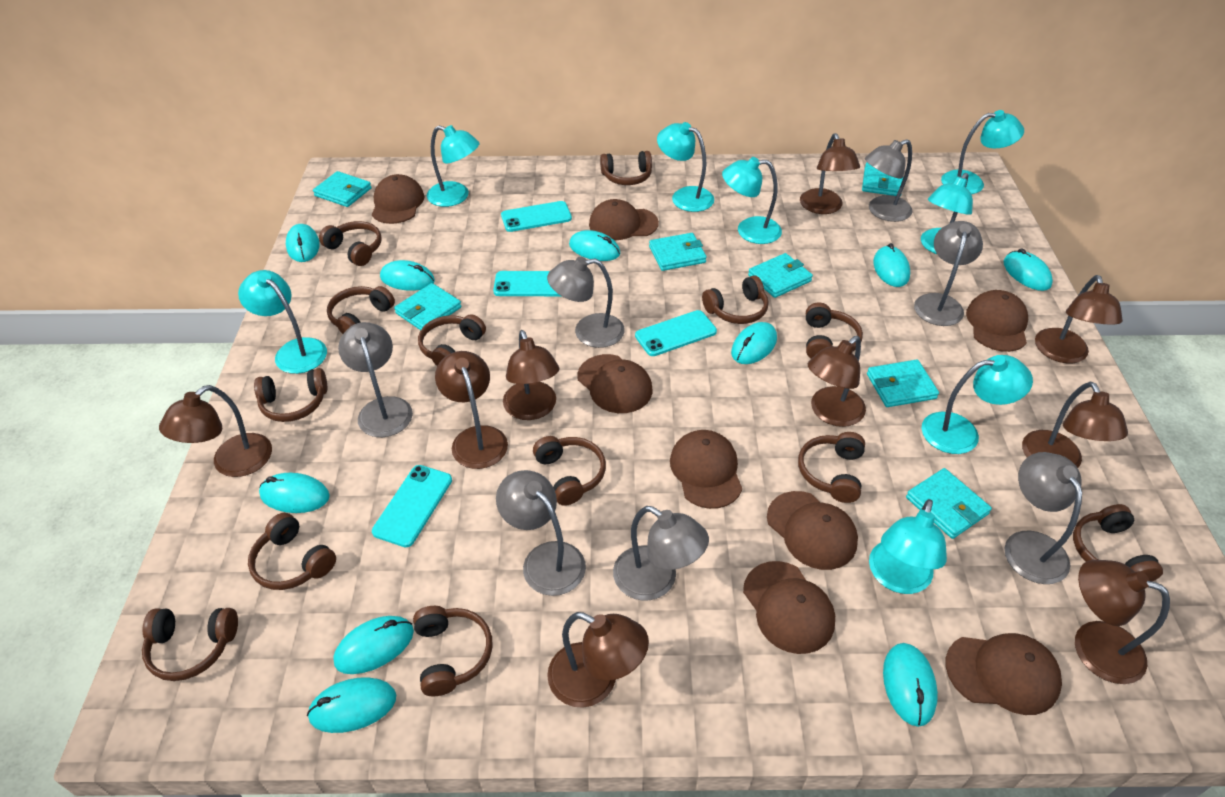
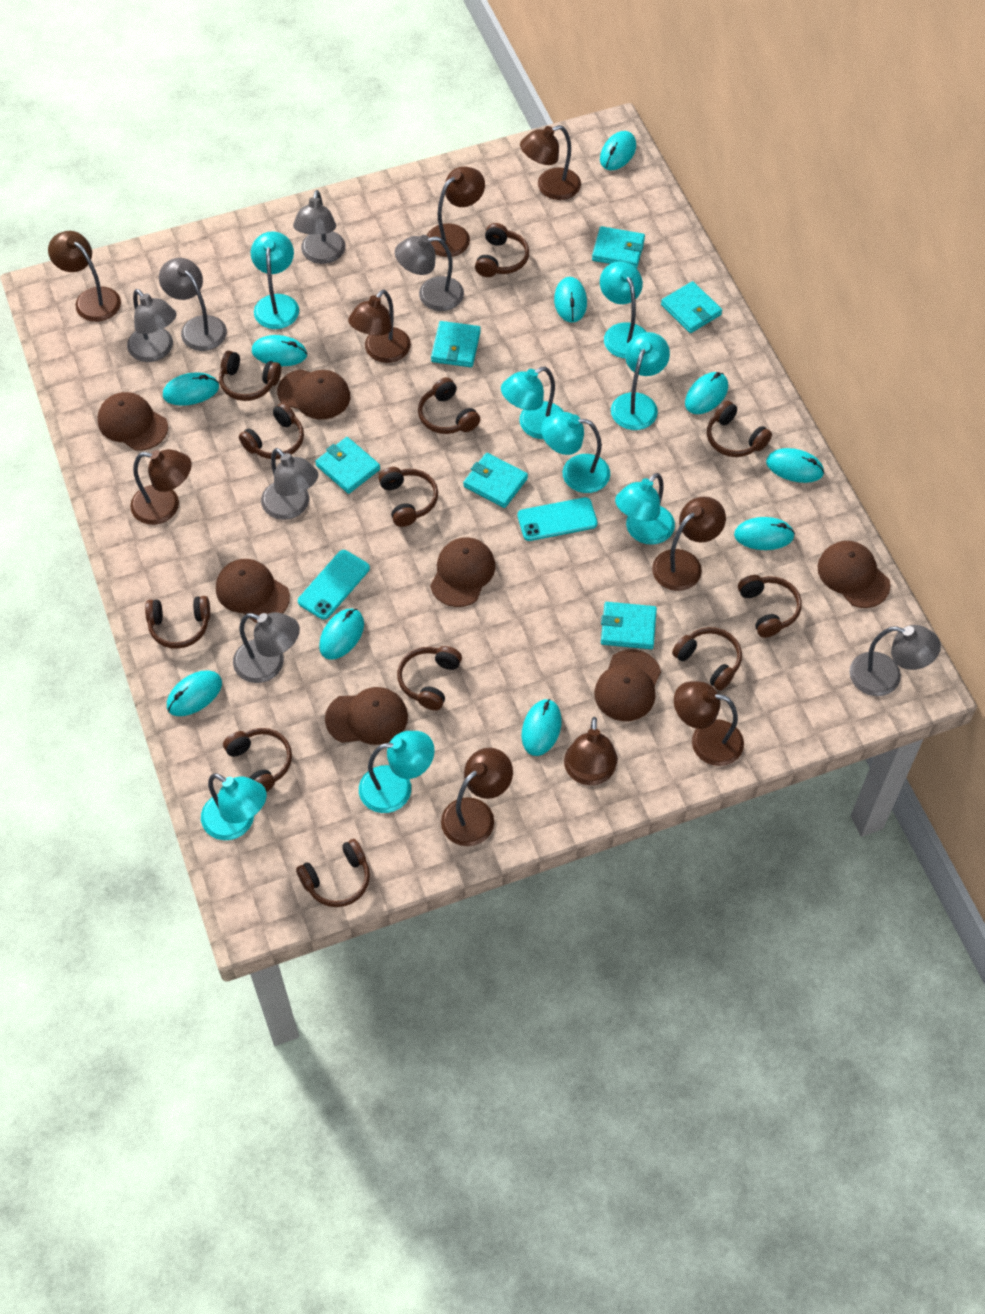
brown cap: 8 -> 7
brown headphones: 13 -> 12
turquoise phone: 4 -> 2
turquoise wallet: 7 -> 6

